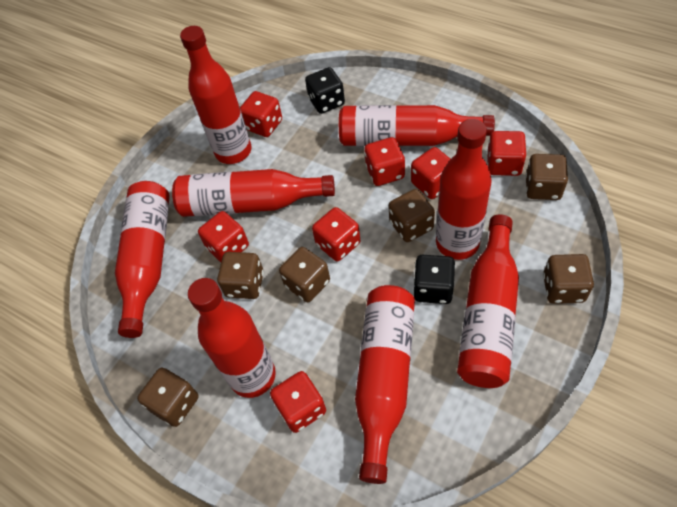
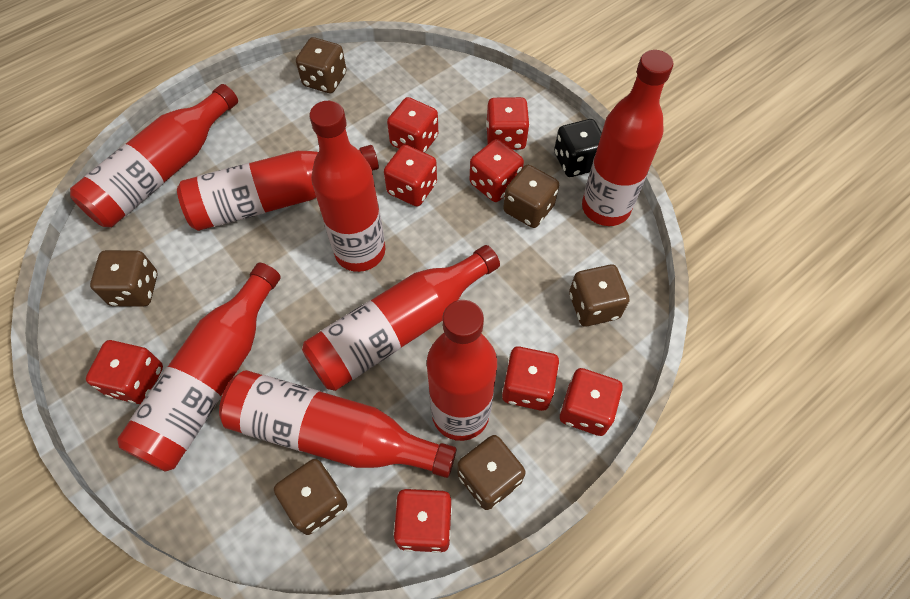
black dice: 2 -> 1
red dice: 7 -> 8

